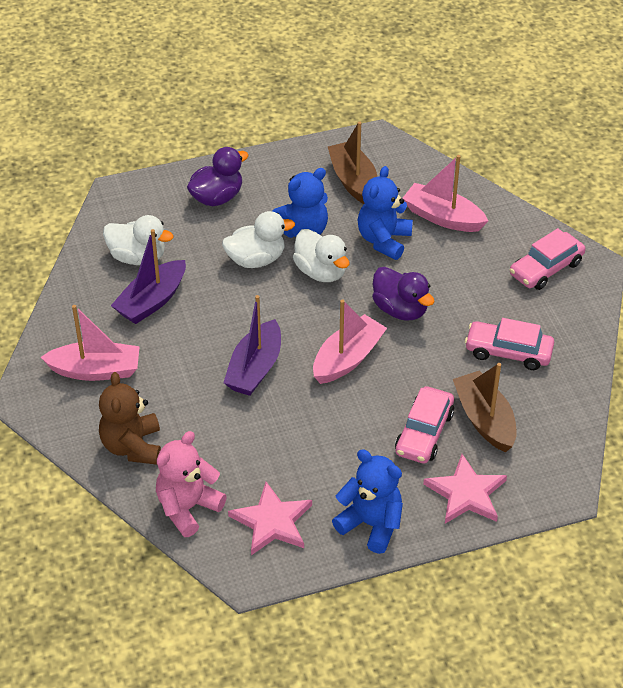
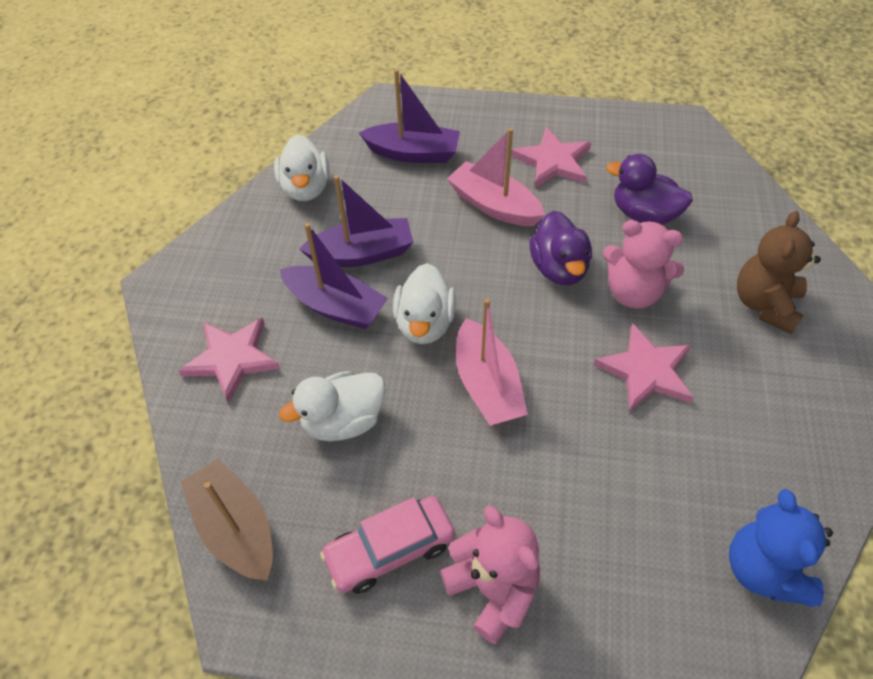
blue teddy bear: 3 -> 1
brown boat: 2 -> 1
pink boat: 3 -> 2
pink car: 3 -> 1
pink star: 2 -> 3
pink teddy bear: 1 -> 2
purple boat: 2 -> 3

